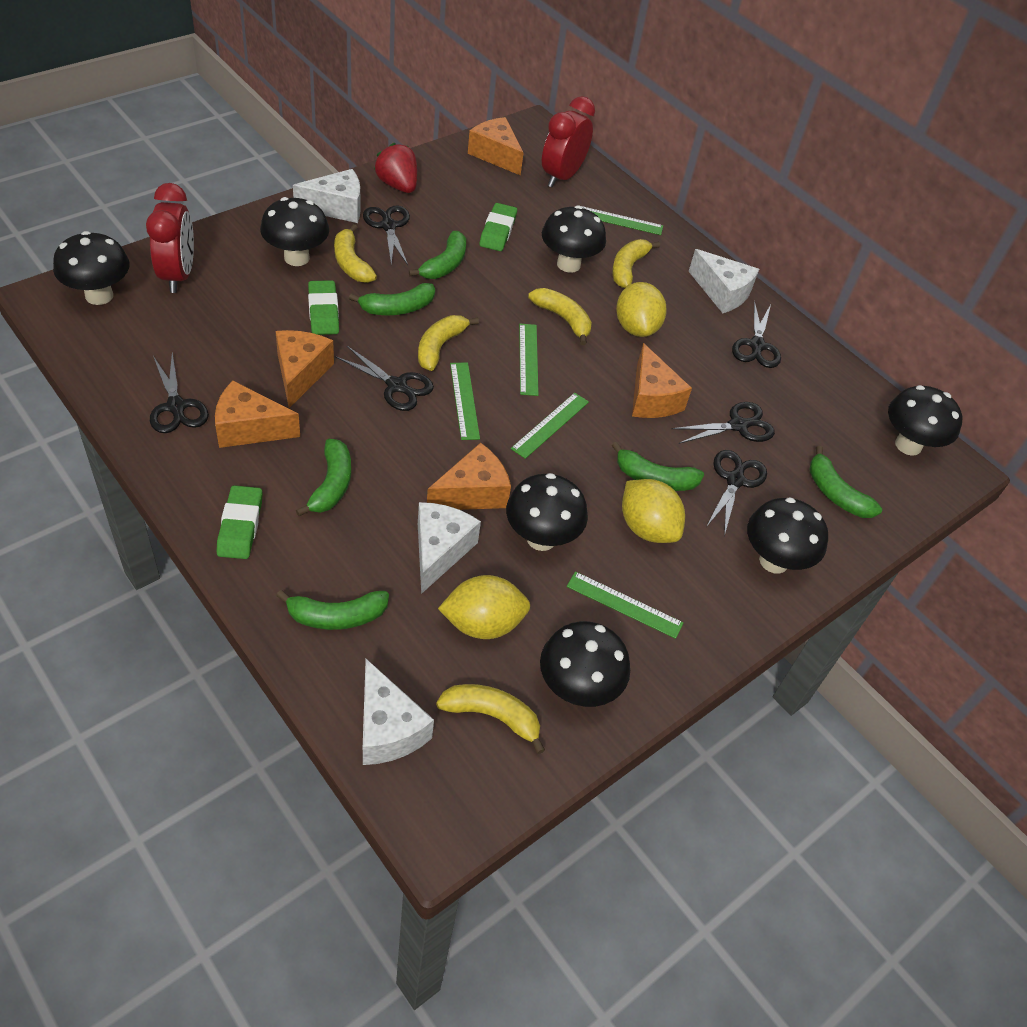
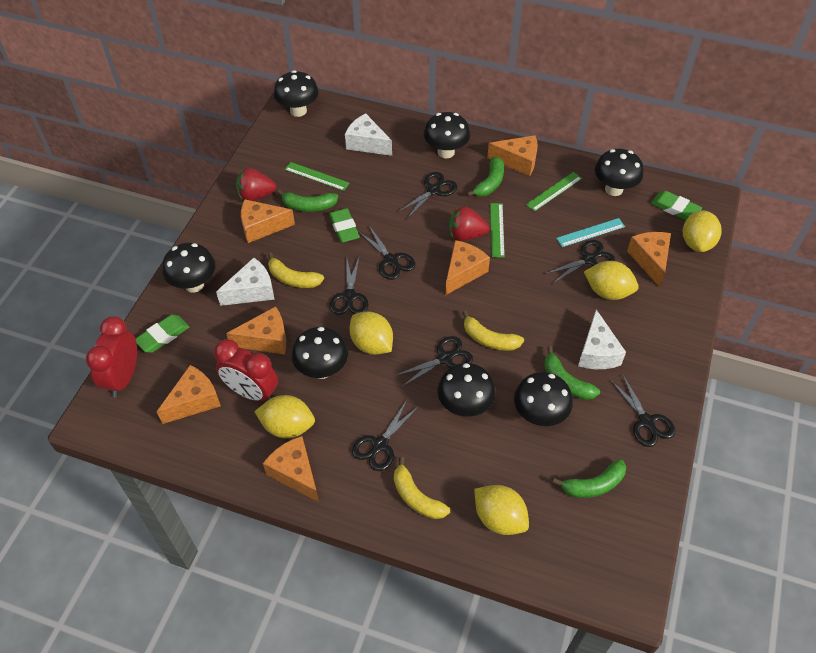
black scissors: 6 -> 7
green banana: 6 -> 4
green ruler: 5 -> 3
orange cheese: 5 -> 7
red strawberry: 1 -> 2
turquoise ruler: 0 -> 1
white cheese: 4 -> 3
yellow banana: 5 -> 3
yellow lemon: 3 -> 5

